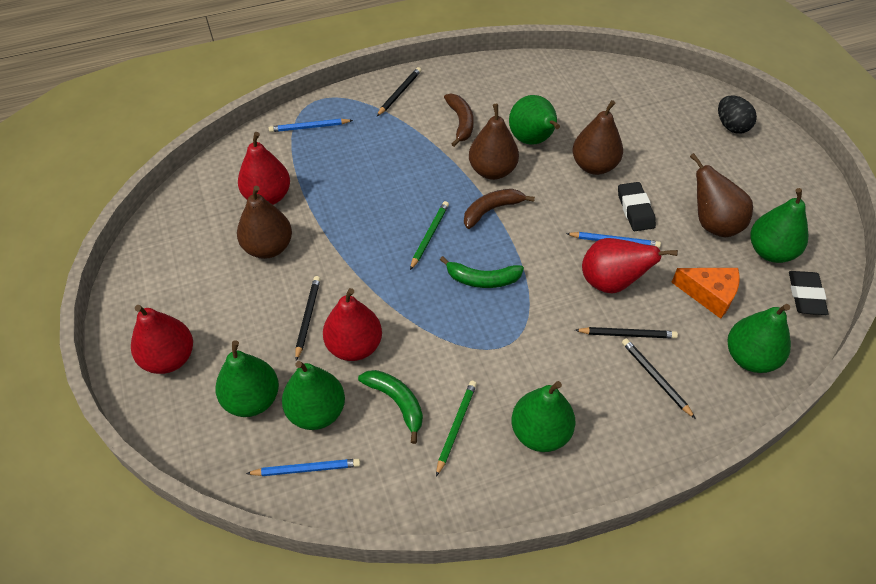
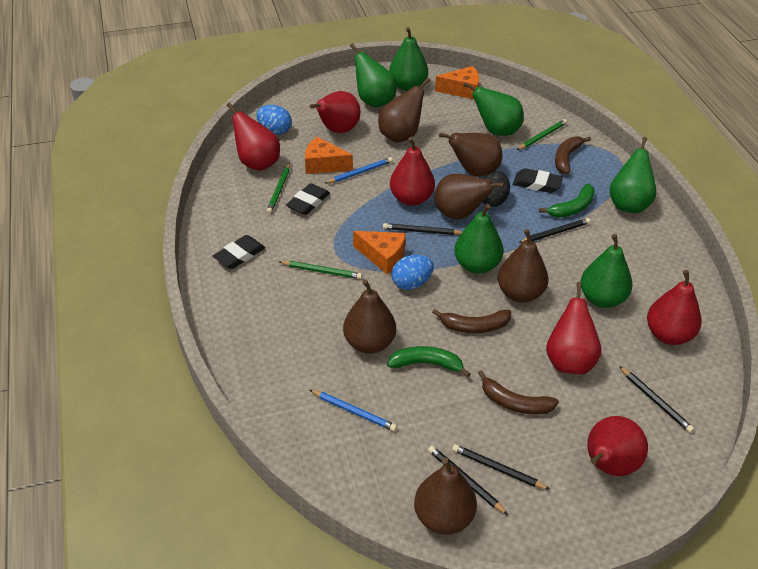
black eraser: 2 -> 3
black pencil: 4 -> 5
blue egg: 0 -> 2
blue pencil: 3 -> 2
brown banana: 2 -> 3
brown pear: 4 -> 6
green pencil: 2 -> 3
orange cheese: 1 -> 3
red pear: 4 -> 6

